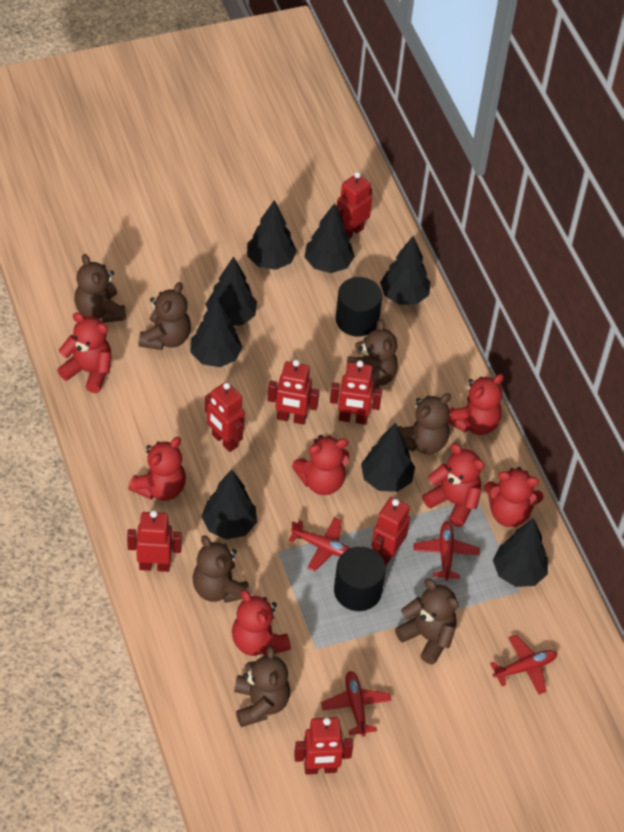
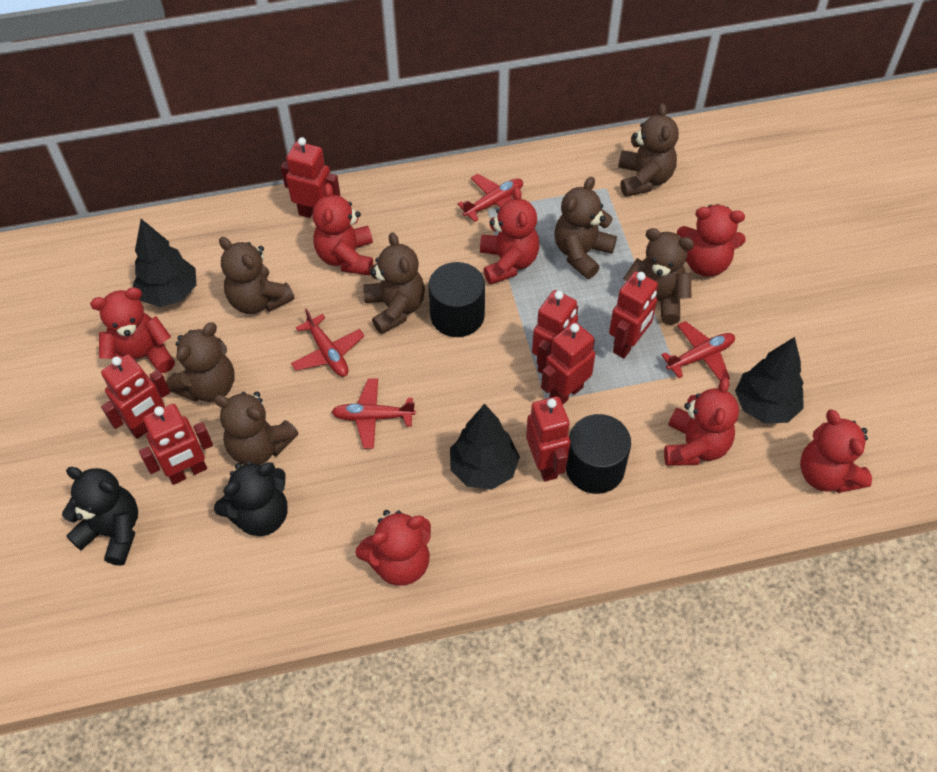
black teddy bear: 0 -> 2
black tree: 8 -> 3

